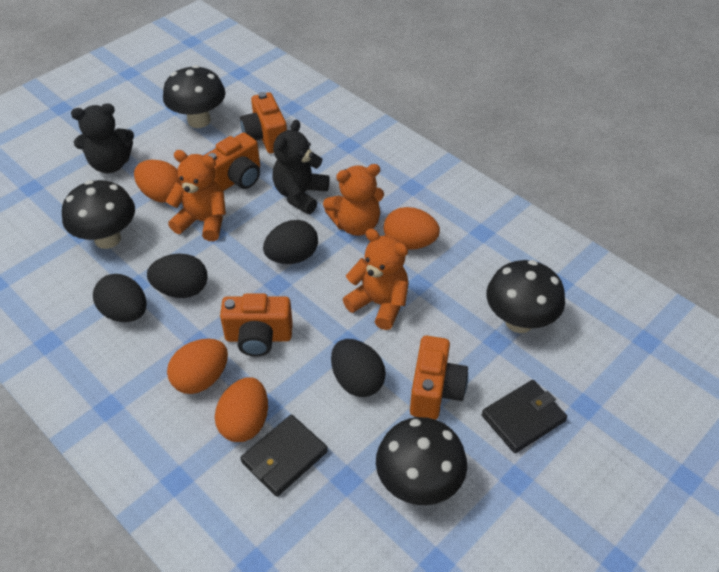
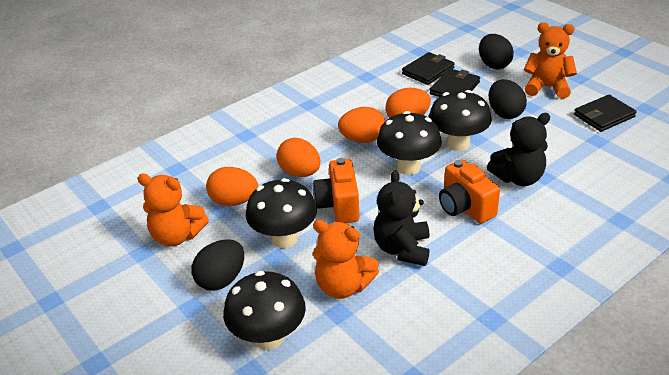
black egg: 4 -> 3
black wallet: 2 -> 3
orange camera: 4 -> 2

